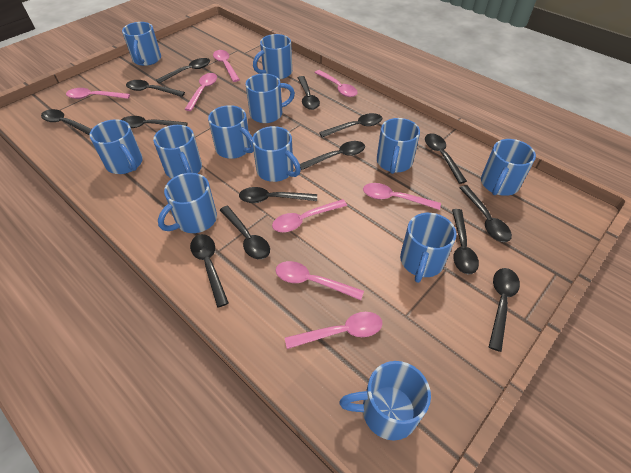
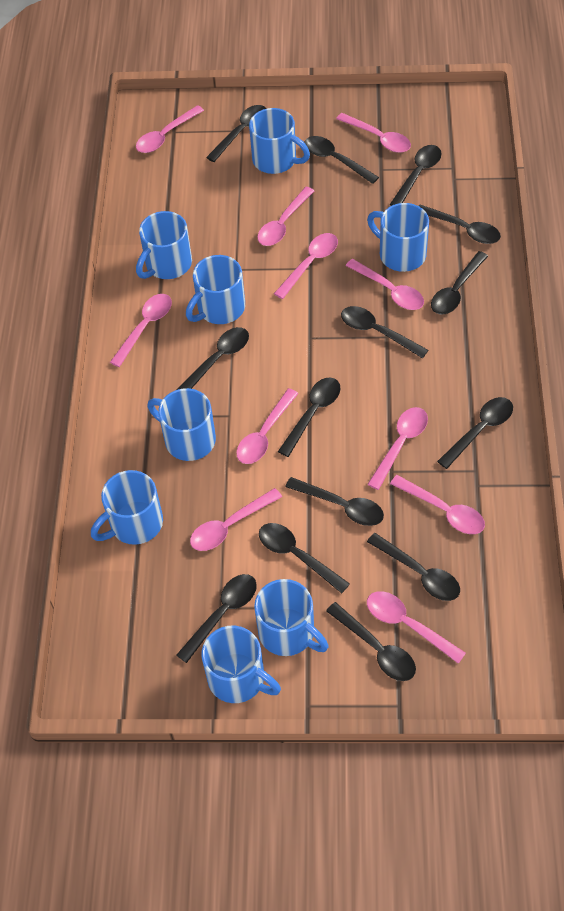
blue mug: 12 -> 8
pink spoon: 8 -> 11

